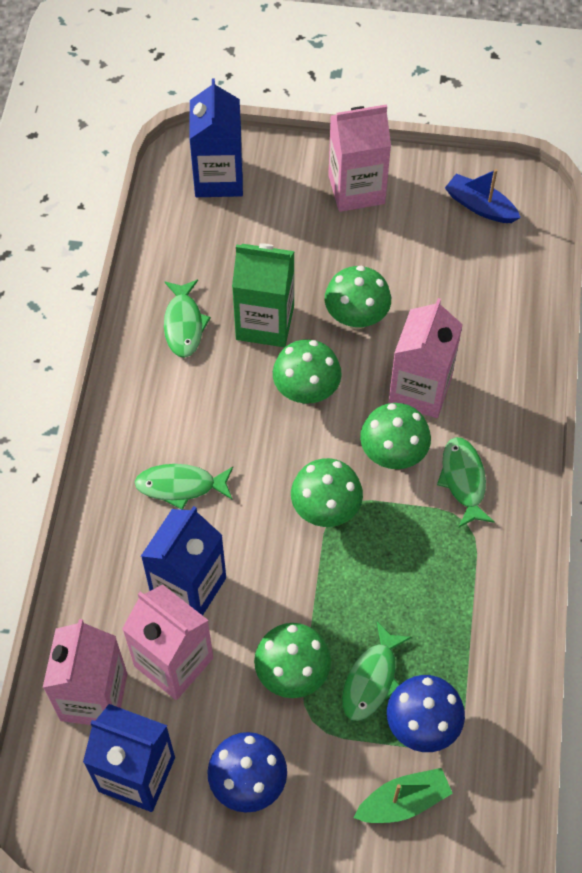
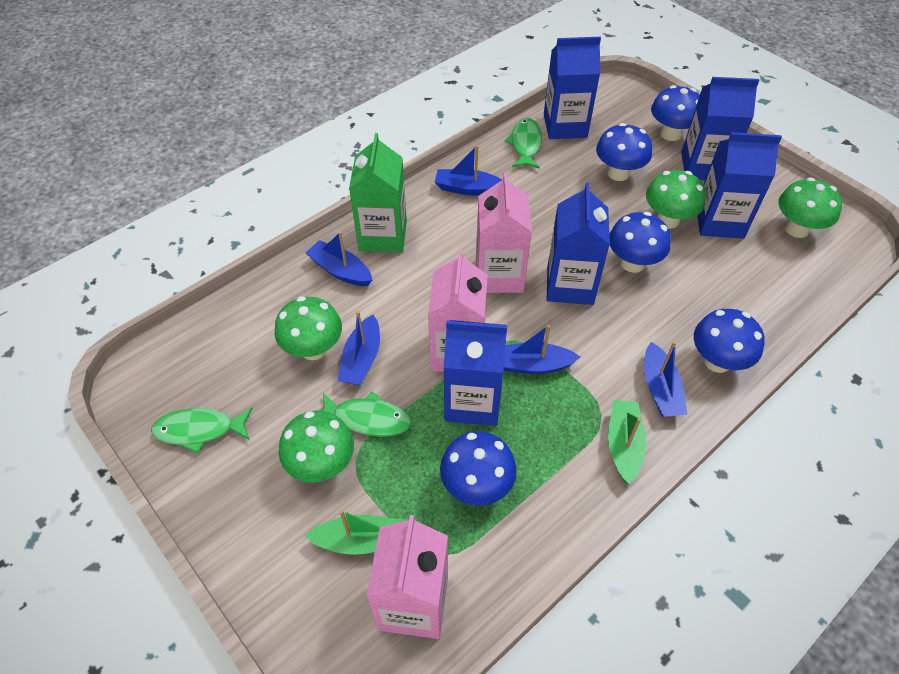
blue boat: 1 -> 5
blue carton: 3 -> 5
blue mushroom: 2 -> 5
green boat: 1 -> 2
green fish: 4 -> 3
green mushroom: 5 -> 4
pink carton: 4 -> 3

